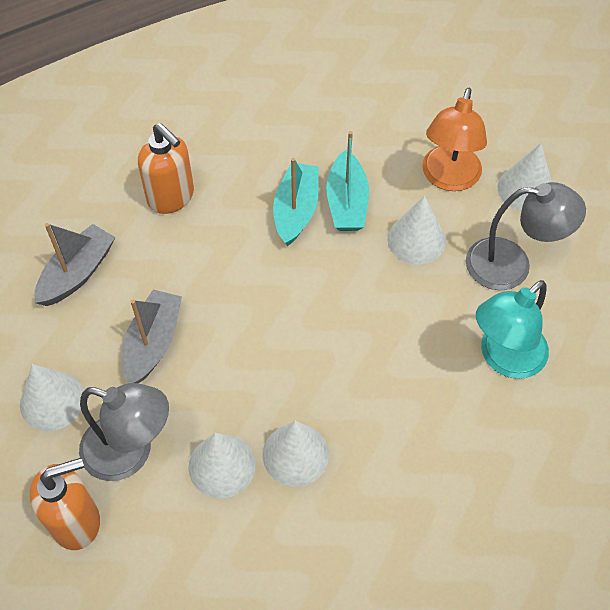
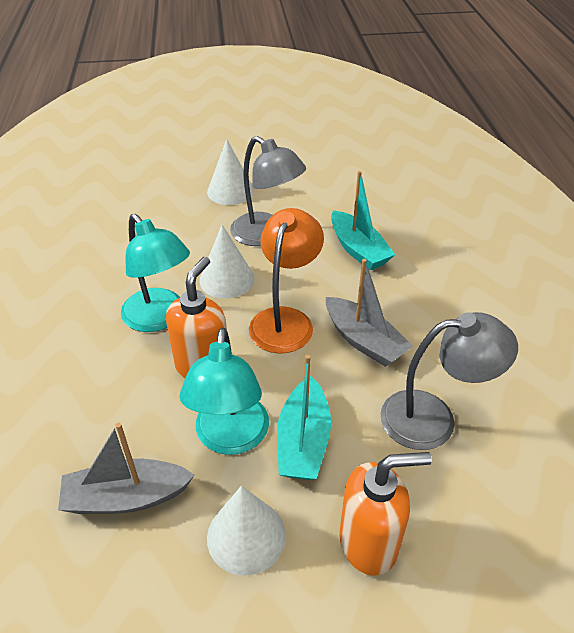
turquoise lamp: 1 -> 2
white cone: 5 -> 3

